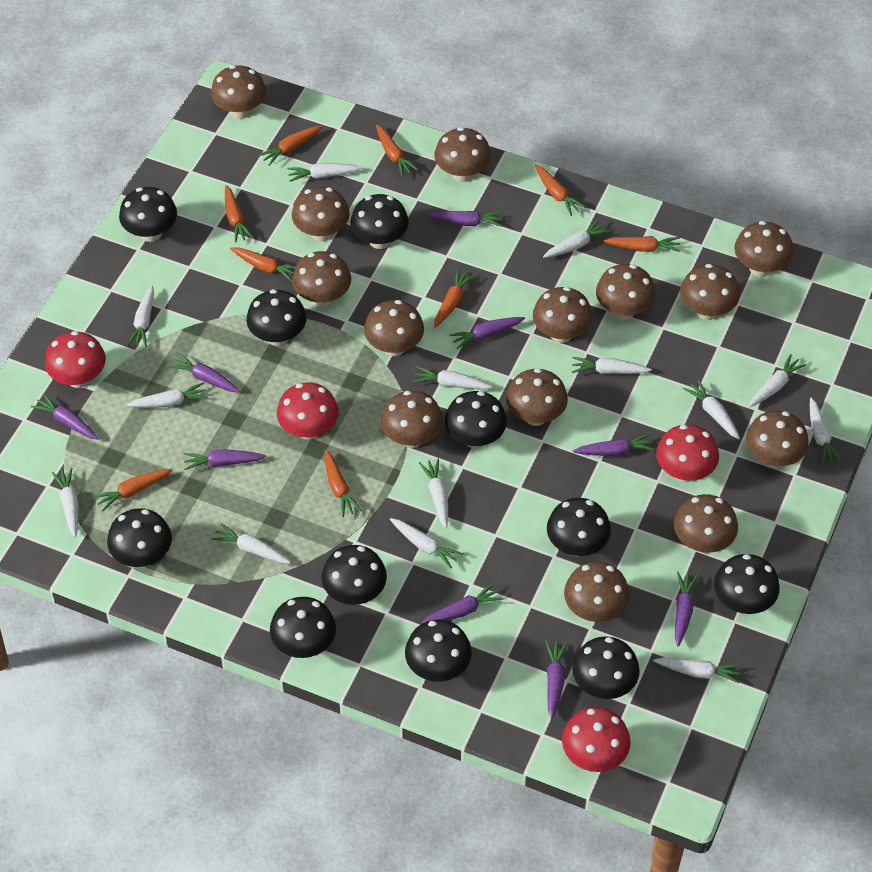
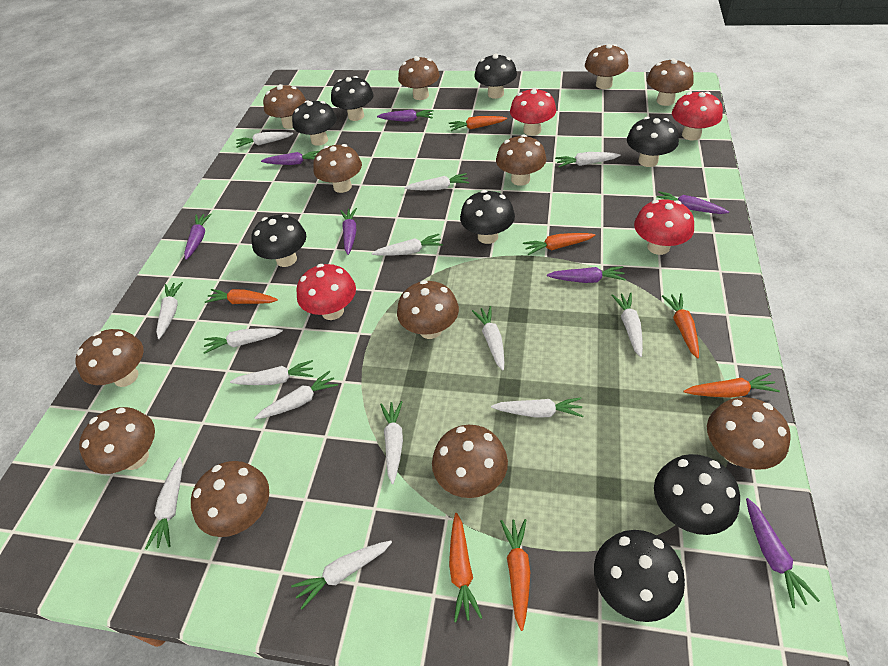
black mushroom: 11 -> 8
brown mushroom: 14 -> 12
orange carrot: 9 -> 7
purple carrot: 9 -> 7

